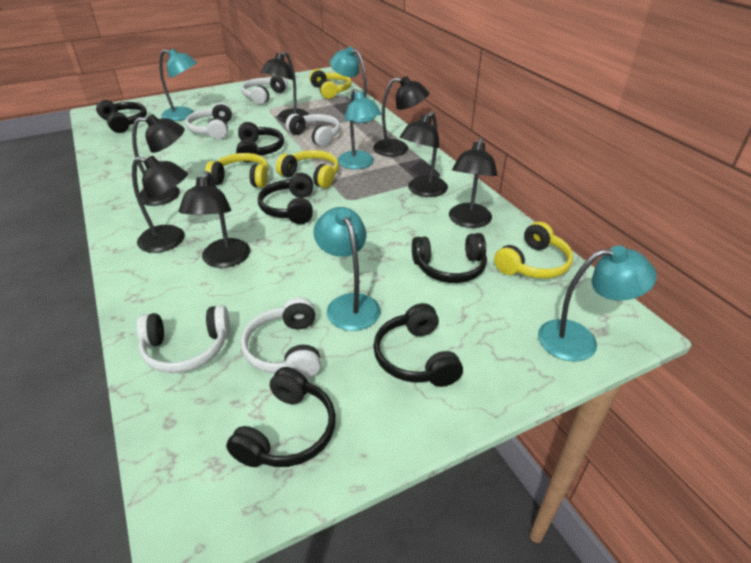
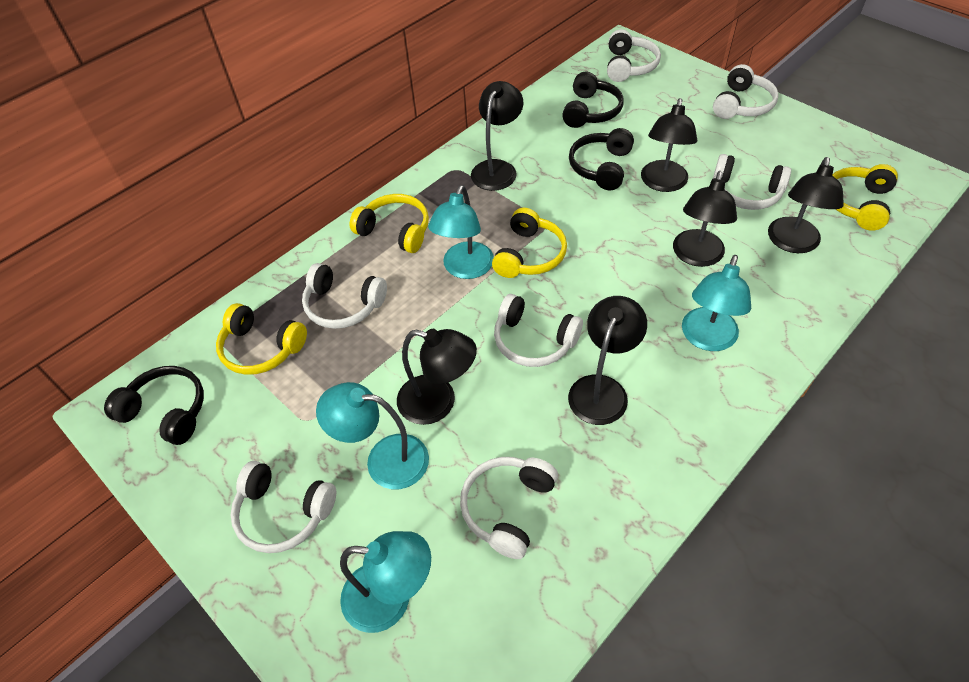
black headphones: 6 -> 3
black lamp: 7 -> 6
turquoise lamp: 5 -> 4
white headphones: 5 -> 7

